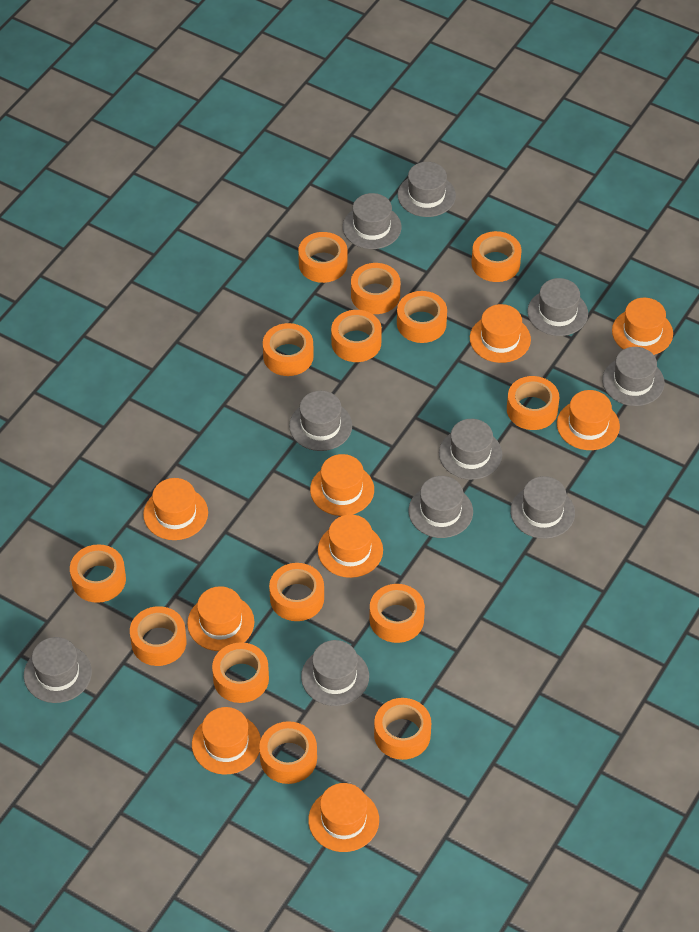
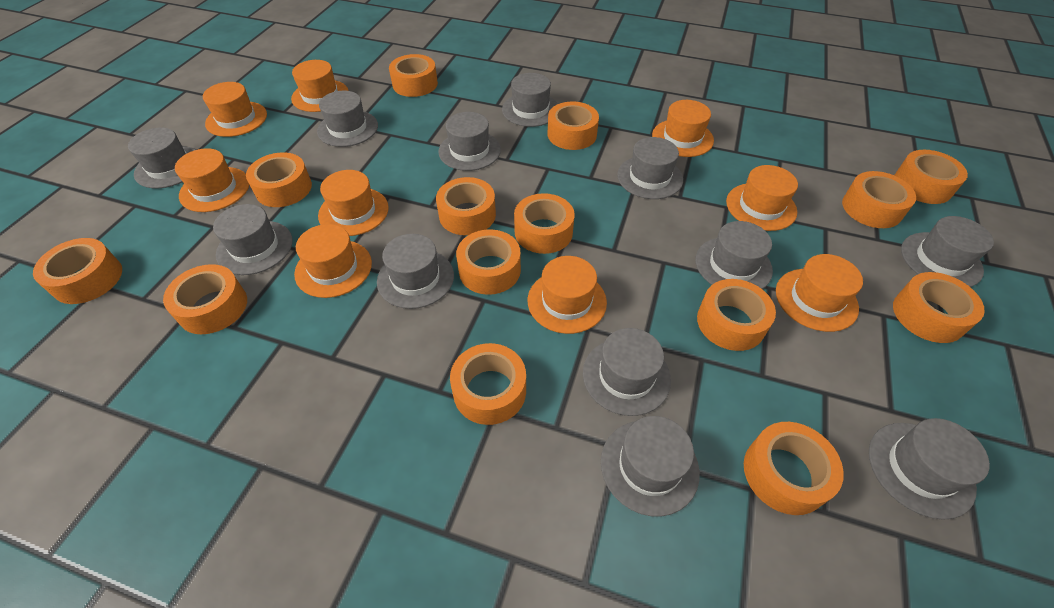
grey hat: 10 -> 12

